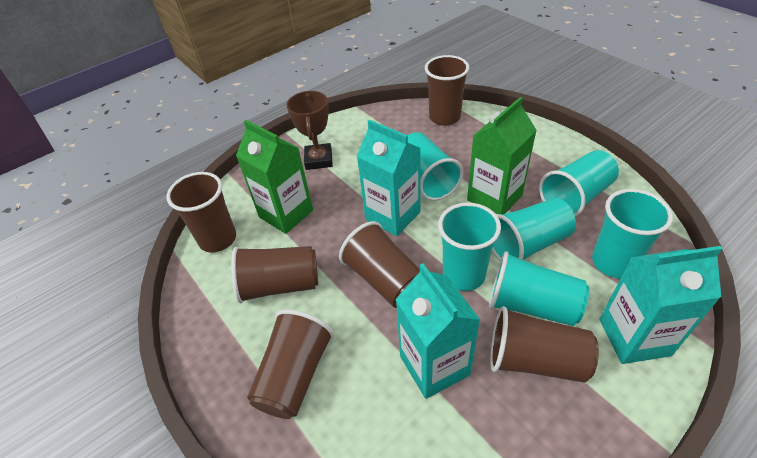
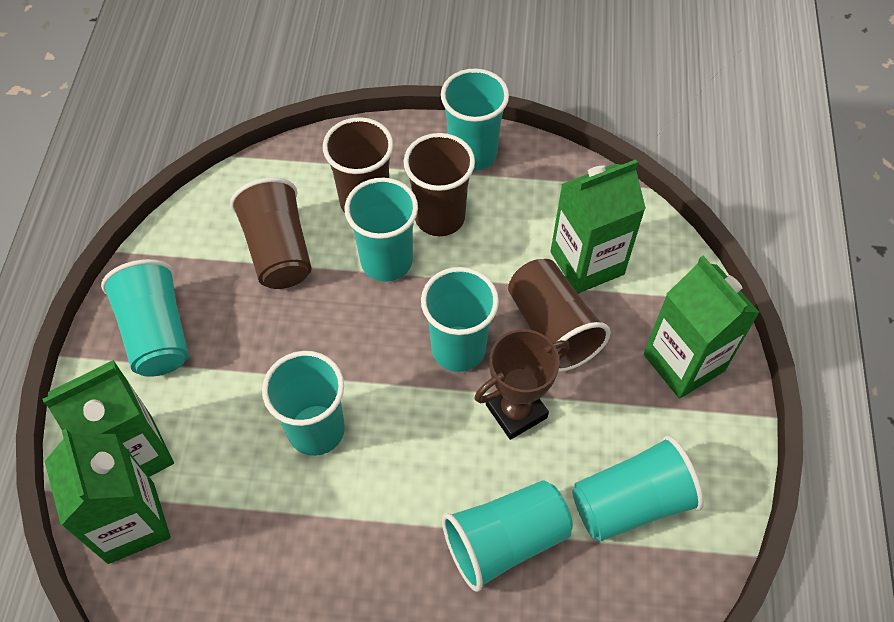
brown cup: 6 -> 4
green carton: 2 -> 4
turquoise carton: 3 -> 0
turquoise cup: 6 -> 7

